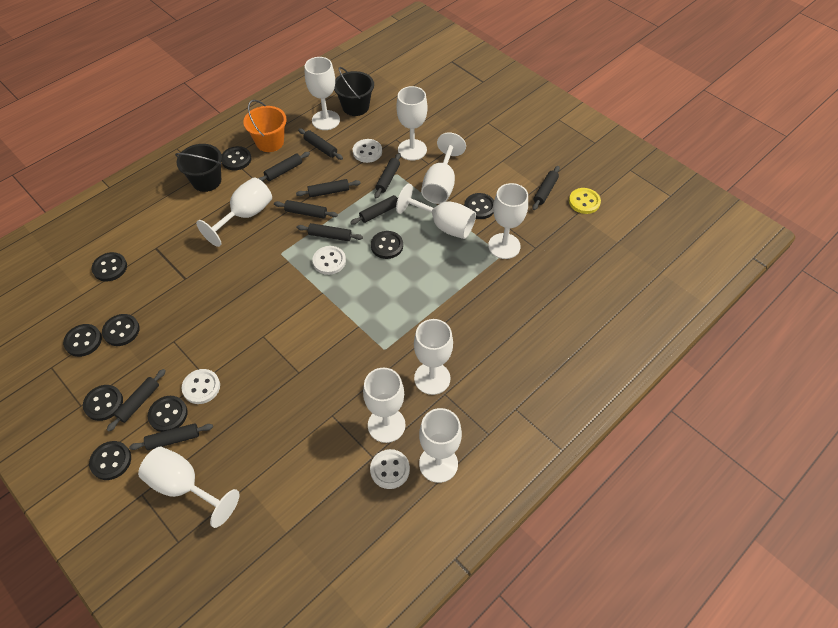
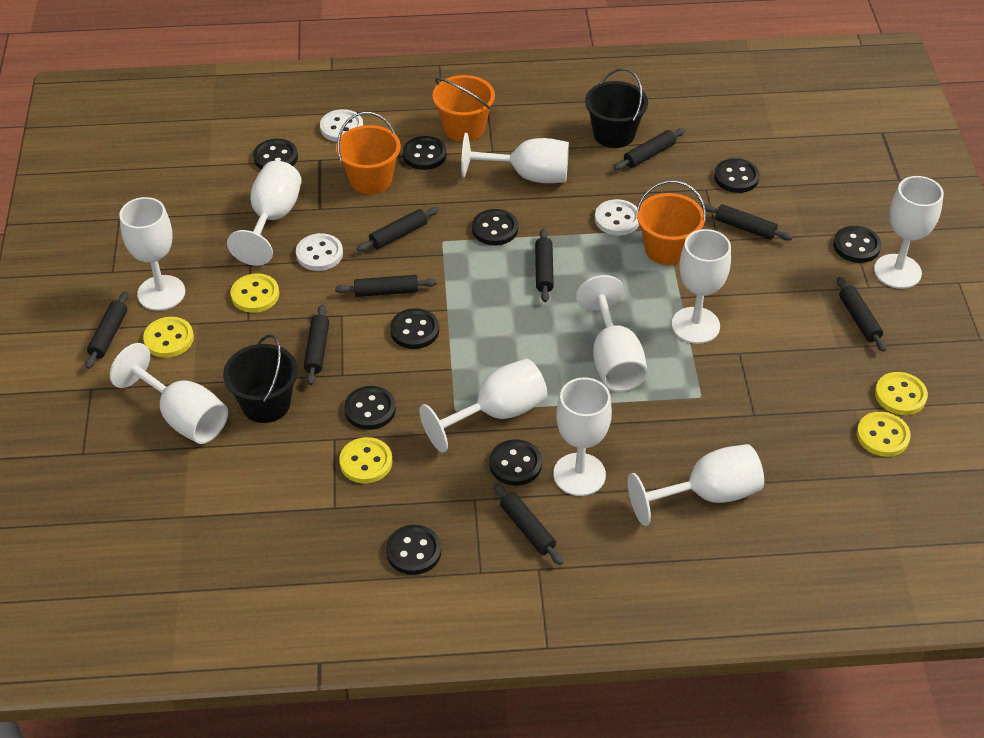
black rolling pin: 10 -> 9
orange bucket: 1 -> 3
white button: 4 -> 3
yellow button: 1 -> 5

